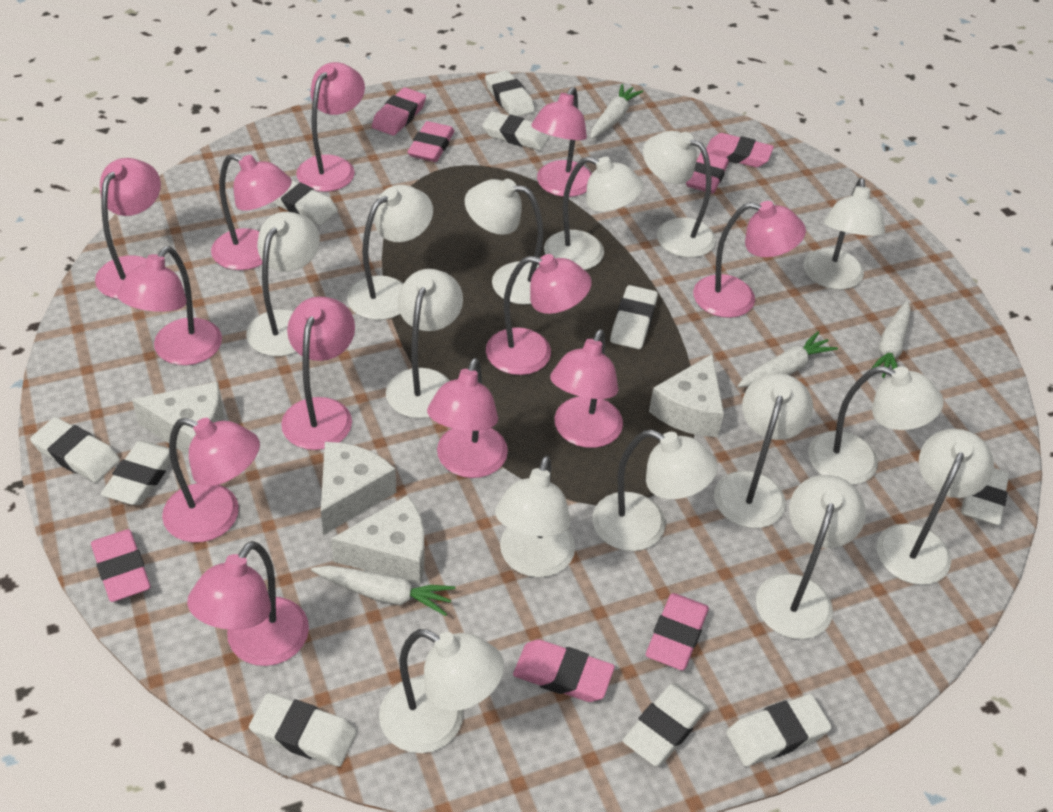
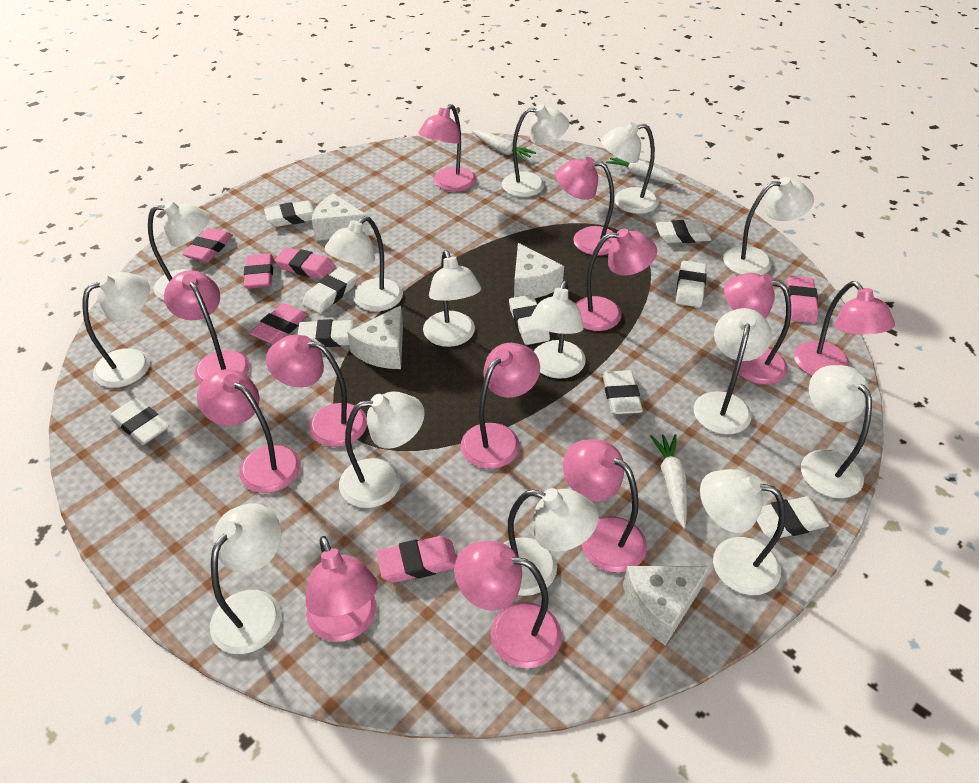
pink eraser: 7 -> 6
white carrot: 4 -> 3
white eraser: 10 -> 9

